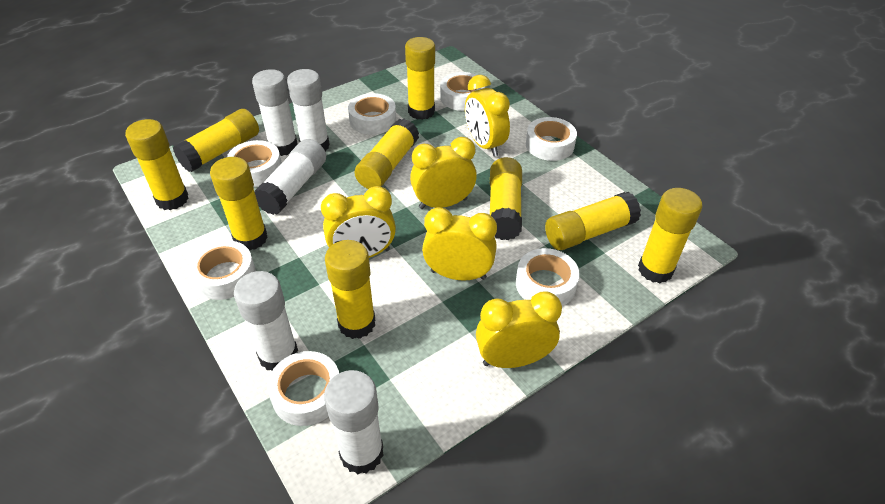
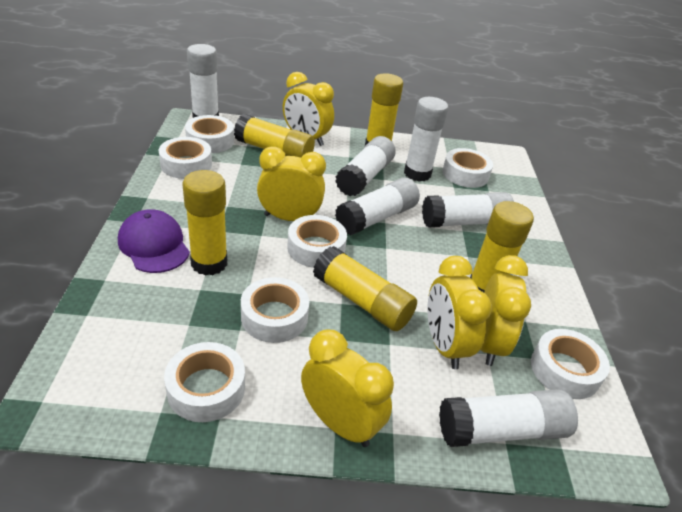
purple cap: 0 -> 1
white glue stick: 5 -> 6
yellow glue stick: 9 -> 5

